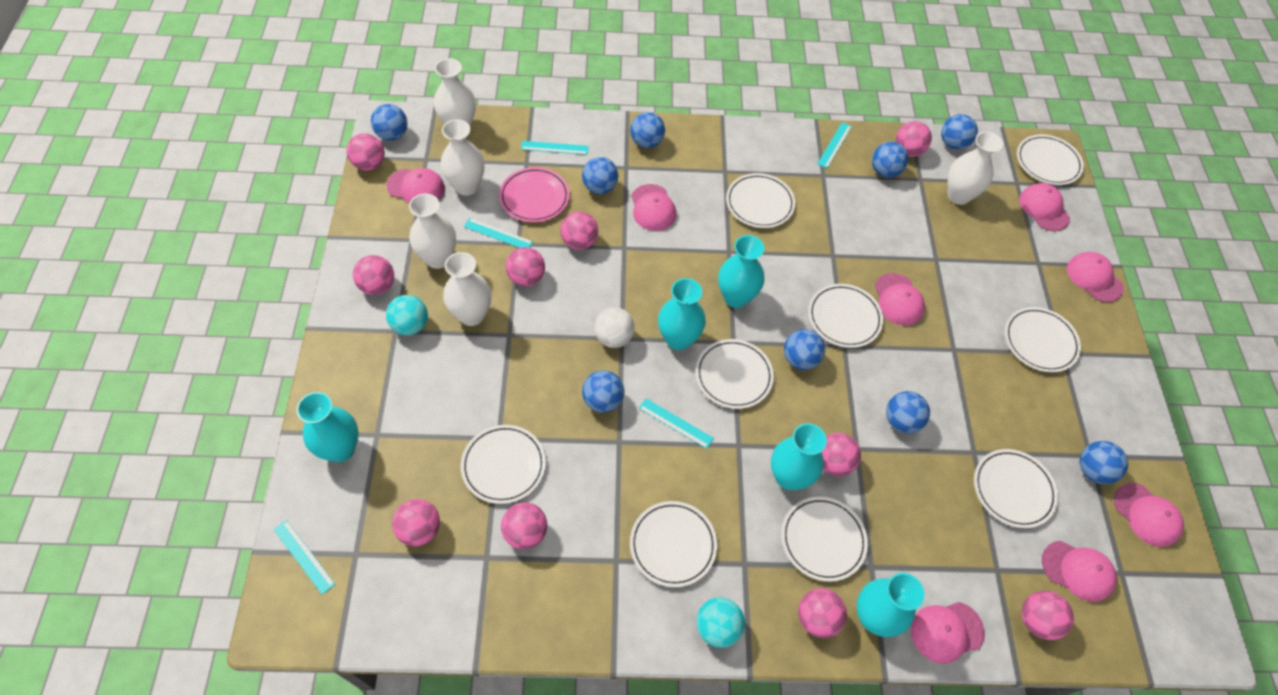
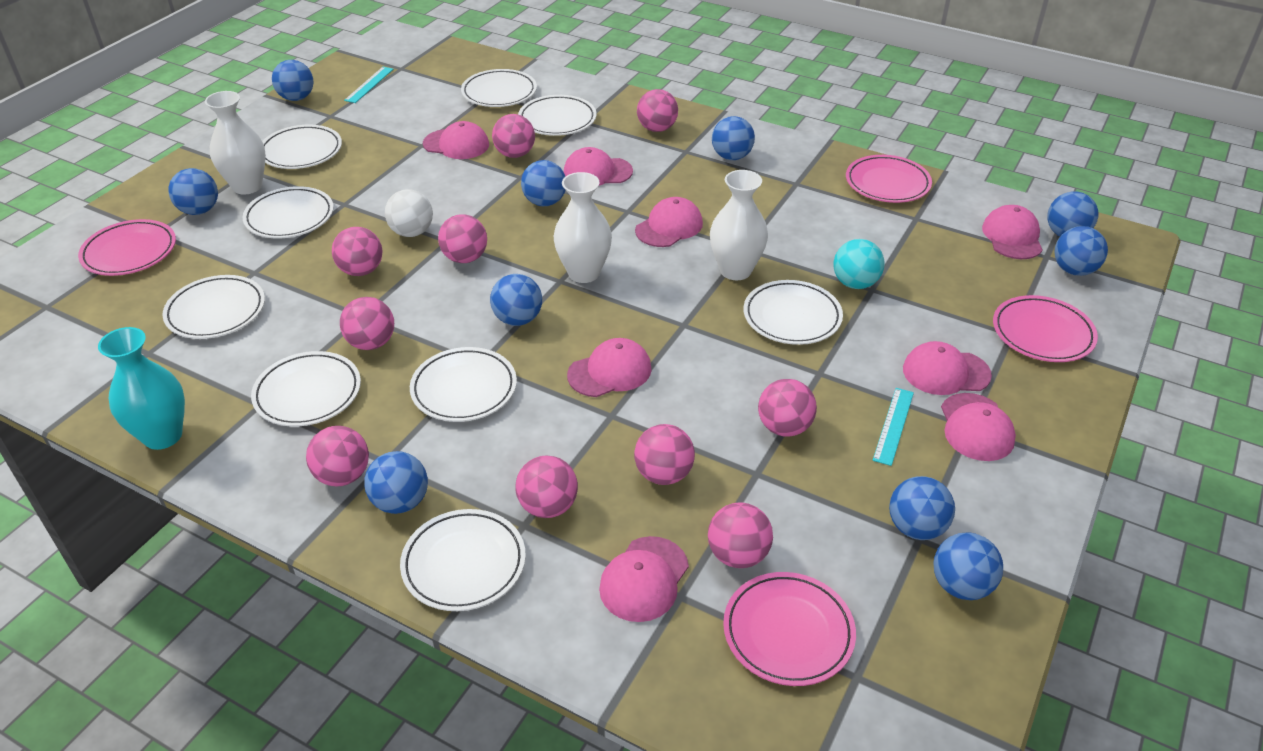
blue ball: 9 -> 10
pink plate: 1 -> 4
turquoise ball: 2 -> 1
turquoise ruler: 5 -> 2
turquoise vase: 5 -> 1
white vase: 5 -> 3

